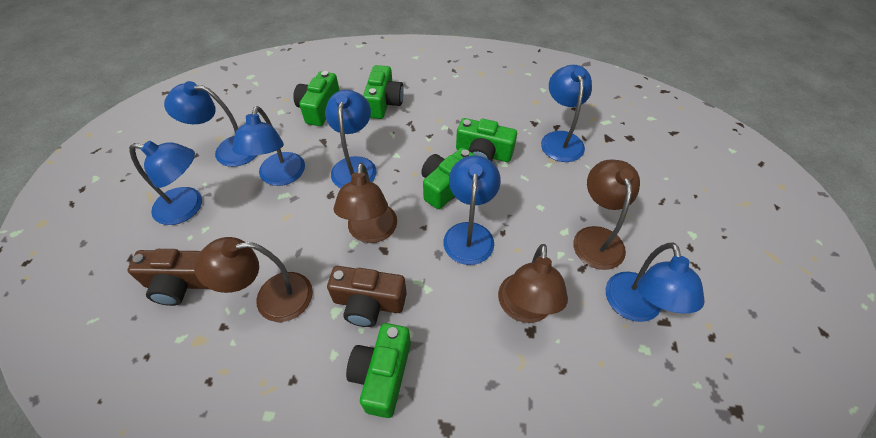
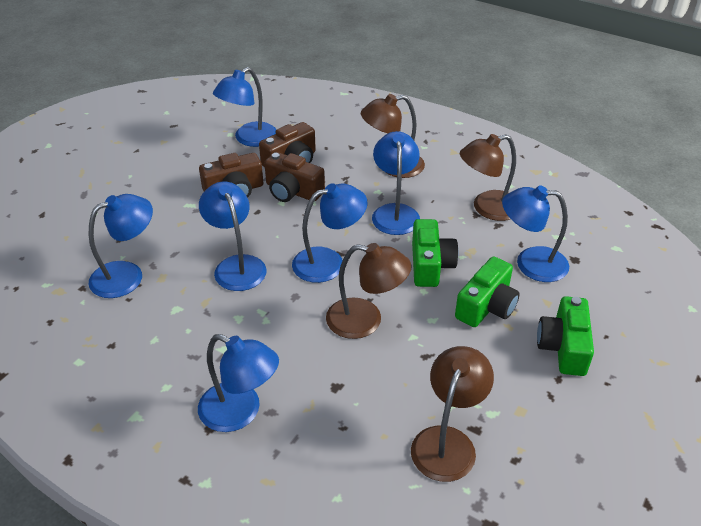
brown camera: 2 -> 3
green camera: 5 -> 3

